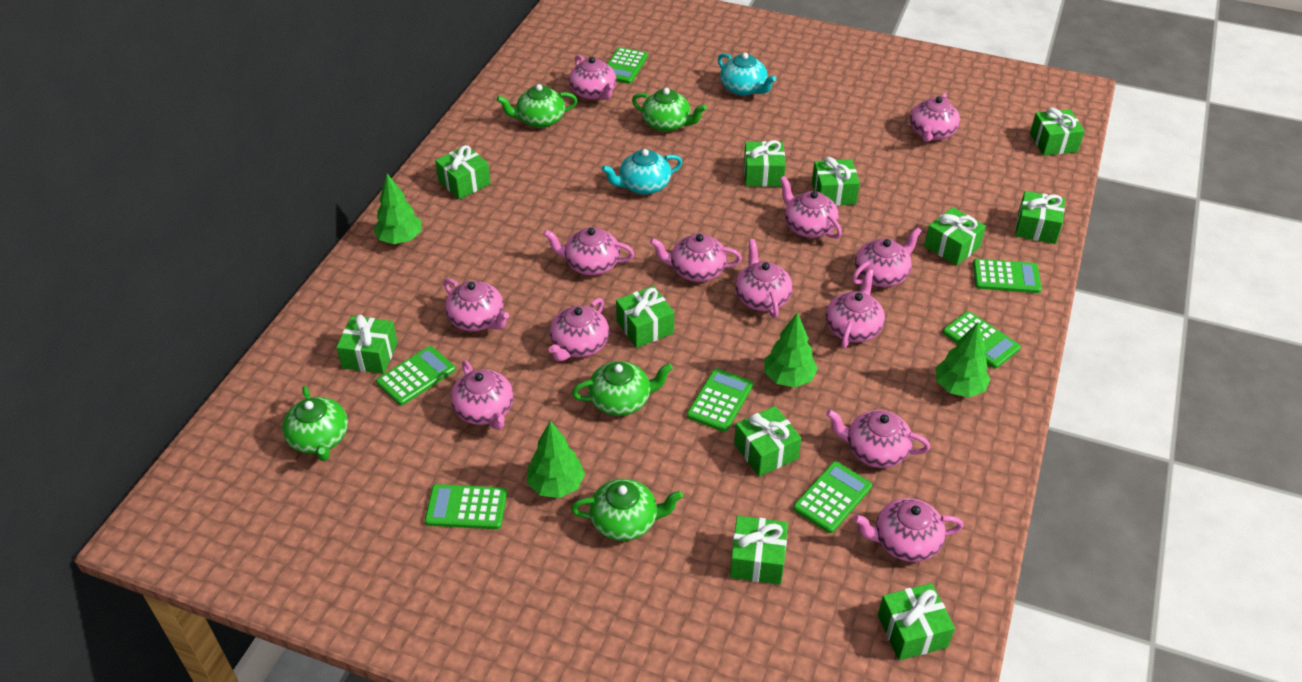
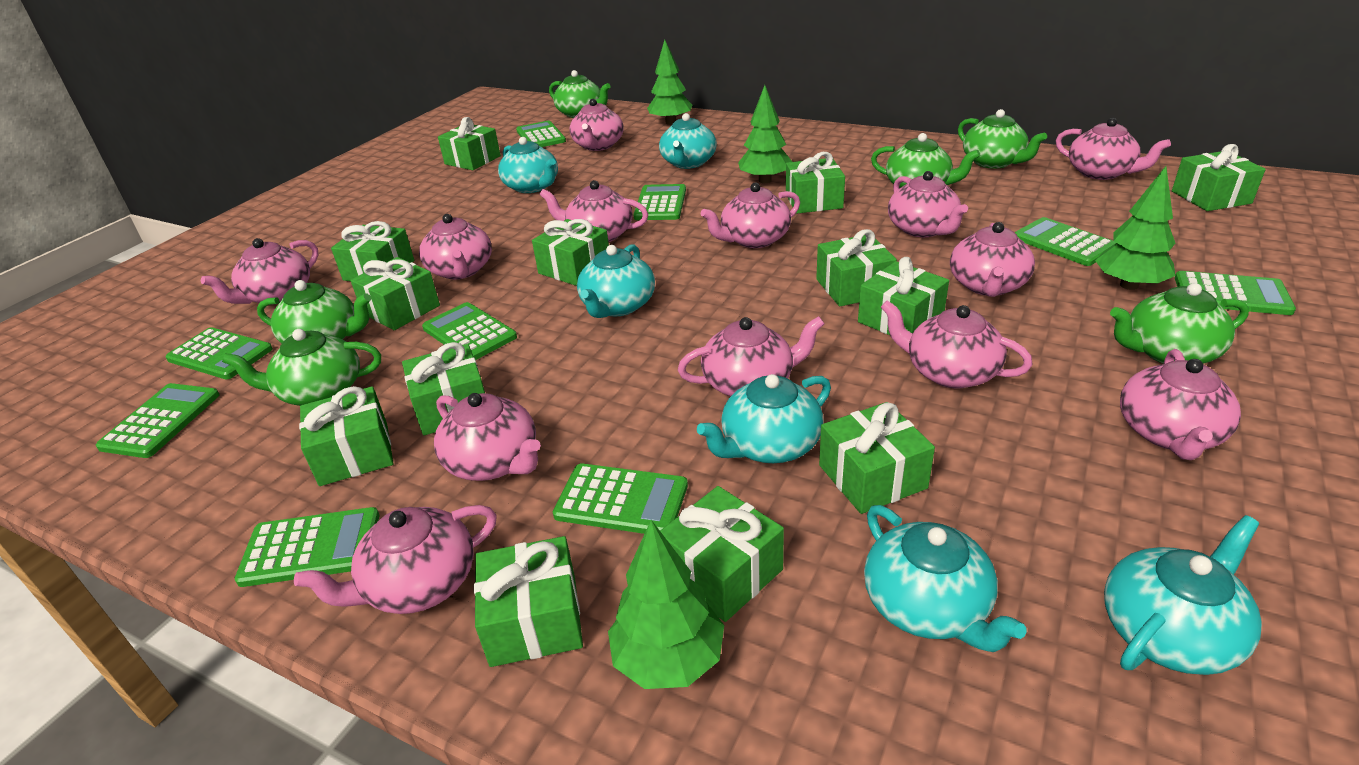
green calculator: 7 -> 9
green gift: 11 -> 13
green teapot: 5 -> 6
turquoise teapot: 2 -> 6

